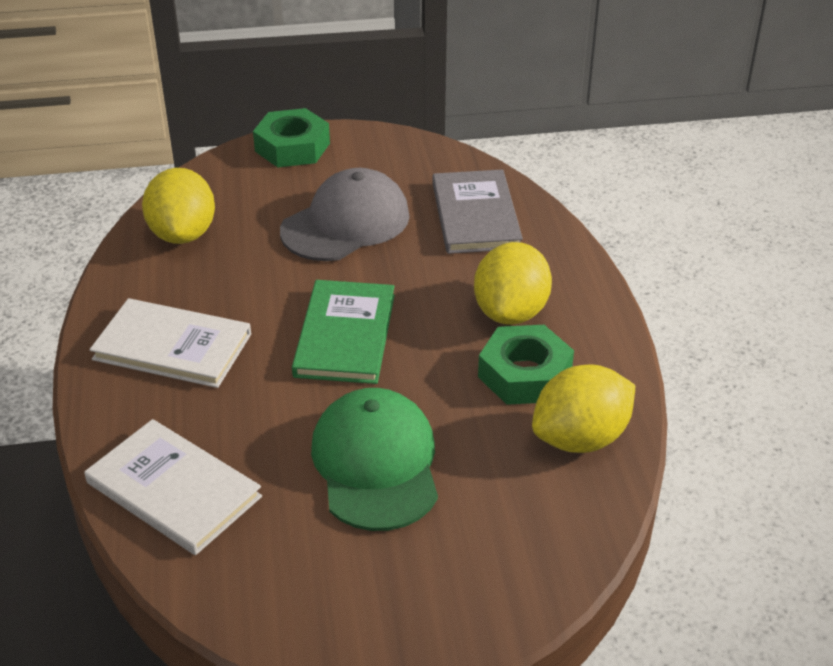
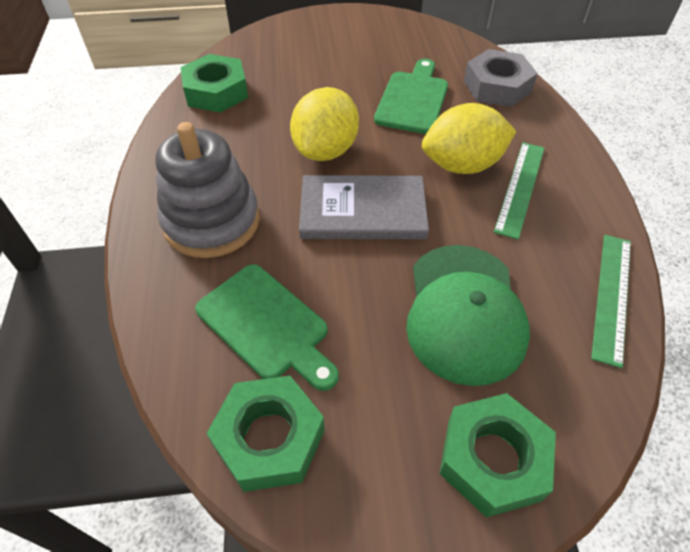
green book: 1 -> 0
green cutting board: 0 -> 2
green nut: 2 -> 3
green ruler: 0 -> 2
grey cap: 1 -> 0
grey nut: 0 -> 1
grey stacking toy: 0 -> 1
white book: 2 -> 0
yellow lemon: 3 -> 2

